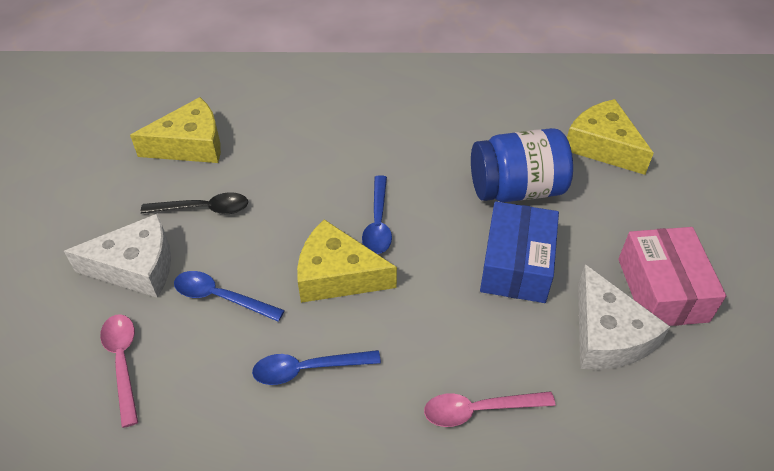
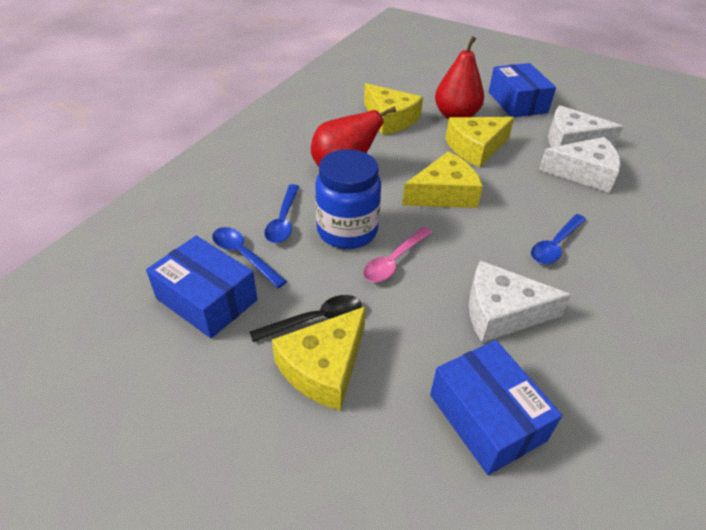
blue box: 1 -> 3
pink box: 1 -> 0
pink spoon: 2 -> 1
red pear: 0 -> 2
white cheese: 2 -> 3
yellow cheese: 3 -> 4

